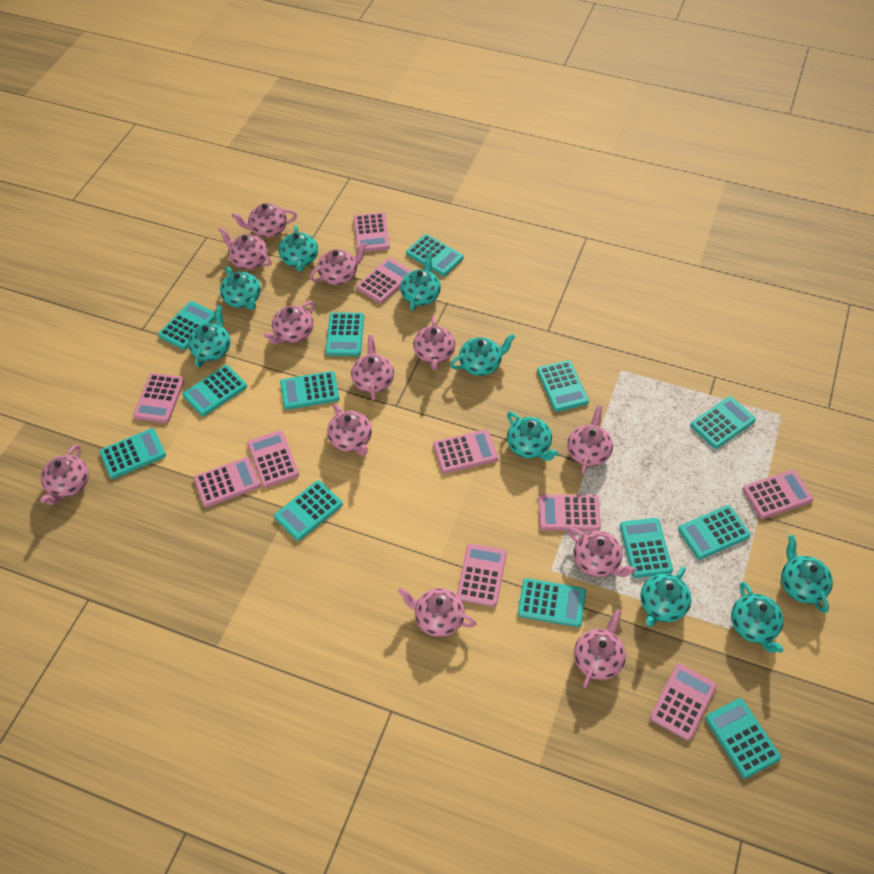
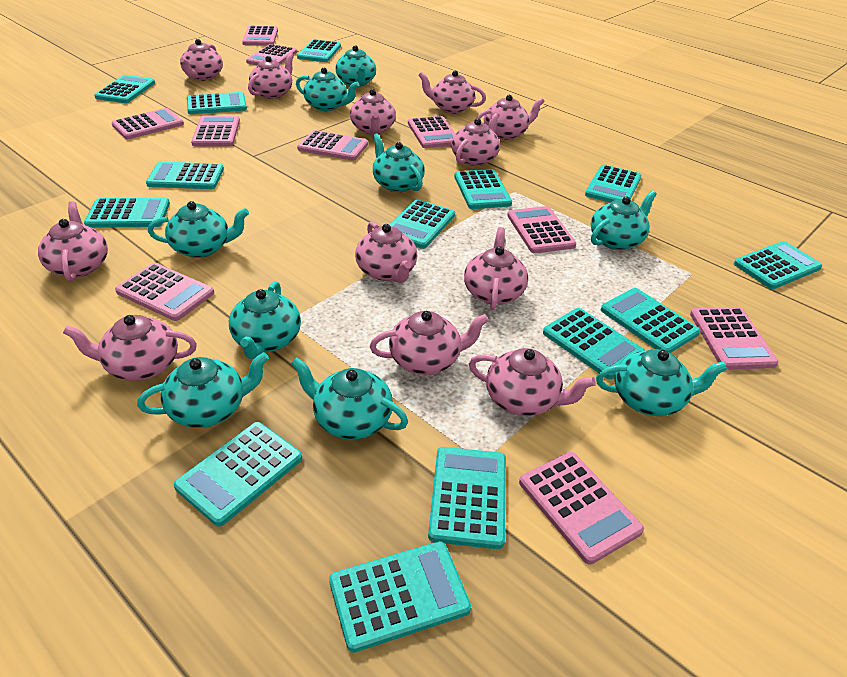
turquoise calculator: 13 -> 14

